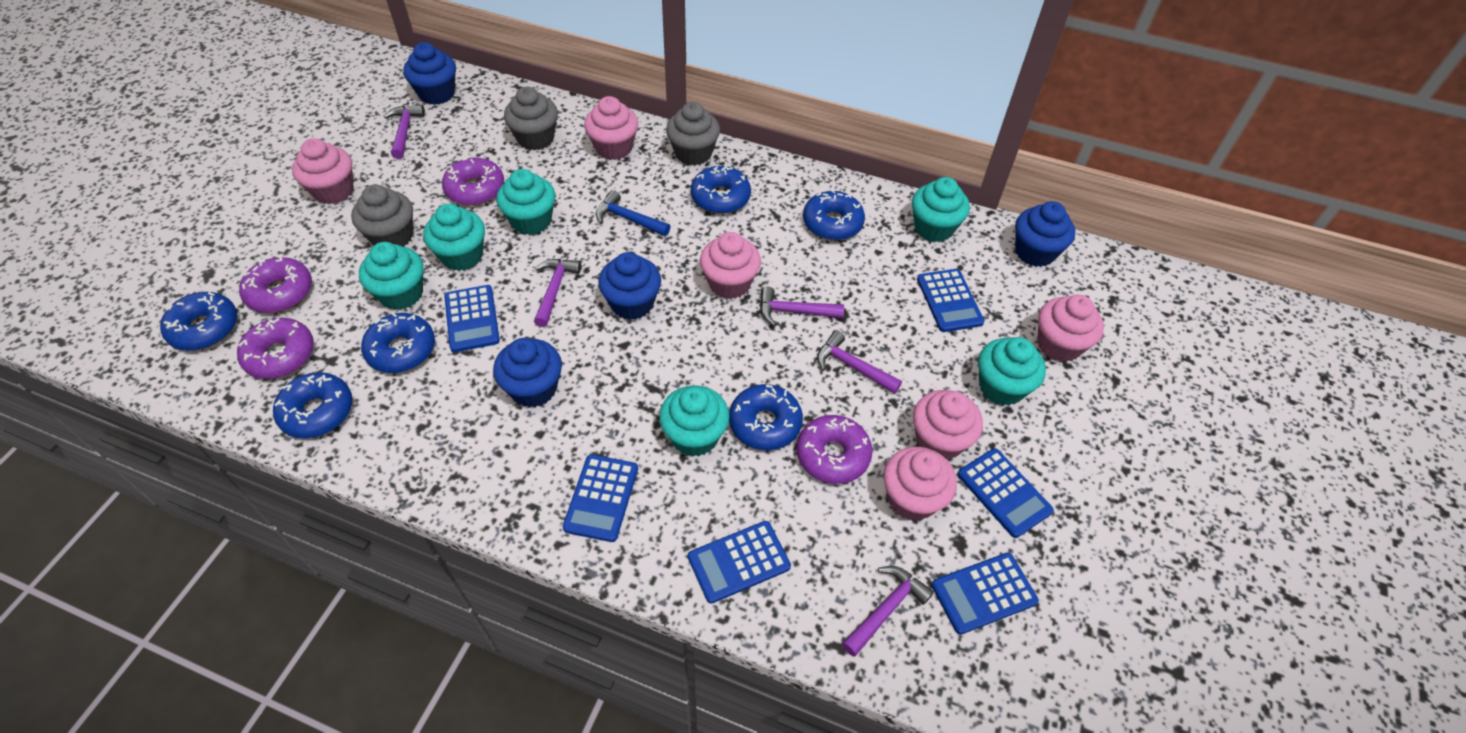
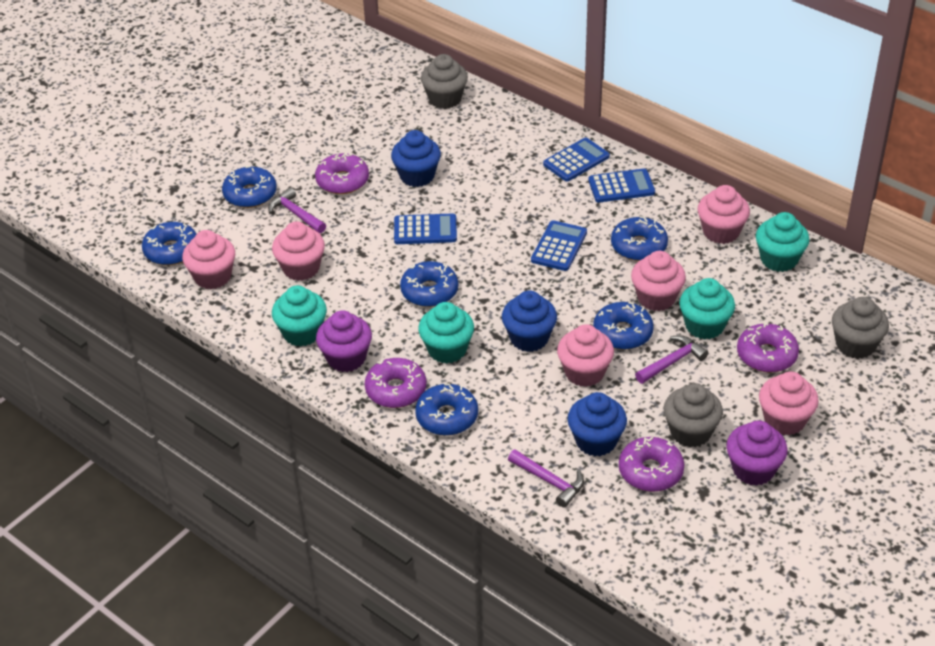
blue calculator: 6 -> 4
blue cupcake: 4 -> 3
blue hammer: 1 -> 0
purple cupcake: 0 -> 2
purple hammer: 5 -> 3
turquoise cupcake: 6 -> 4

